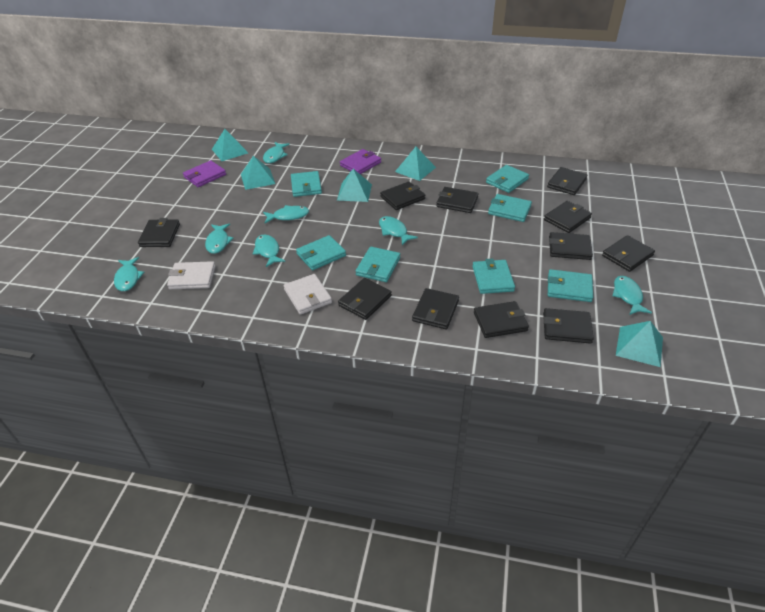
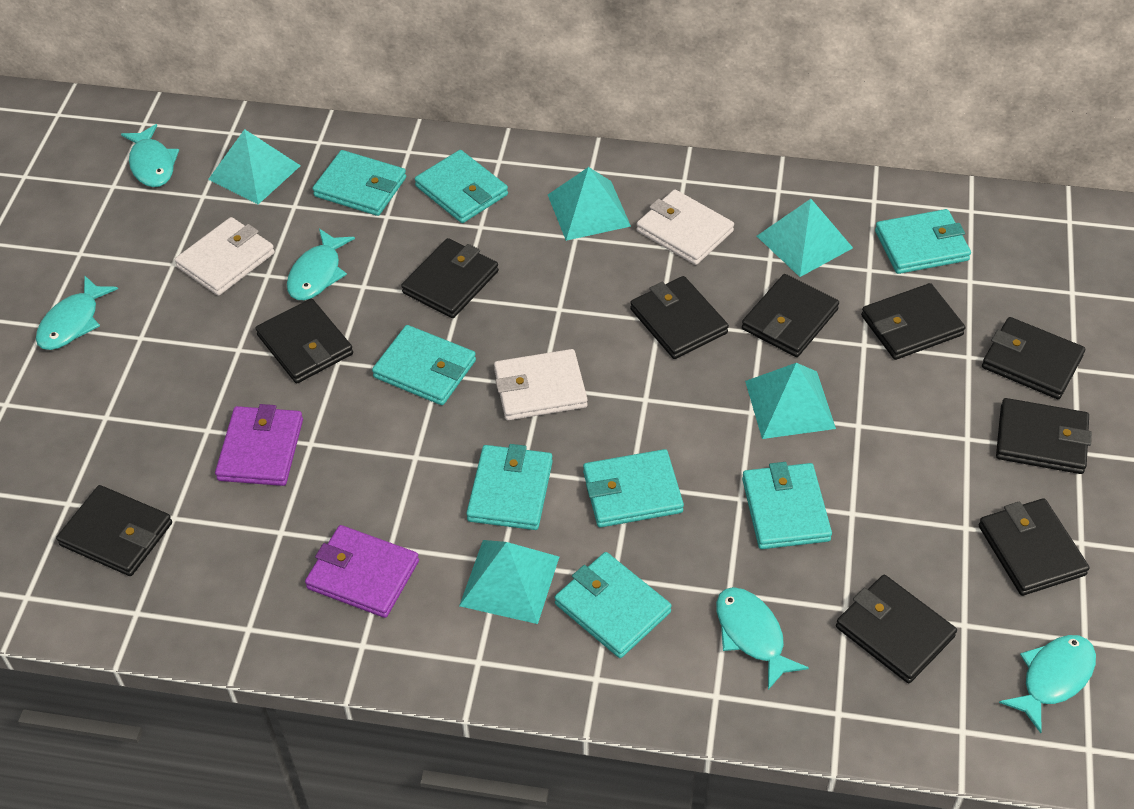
black wallet: 11 -> 10
turquoise fish: 7 -> 5
turquoise wallet: 7 -> 8
white wallet: 2 -> 3

